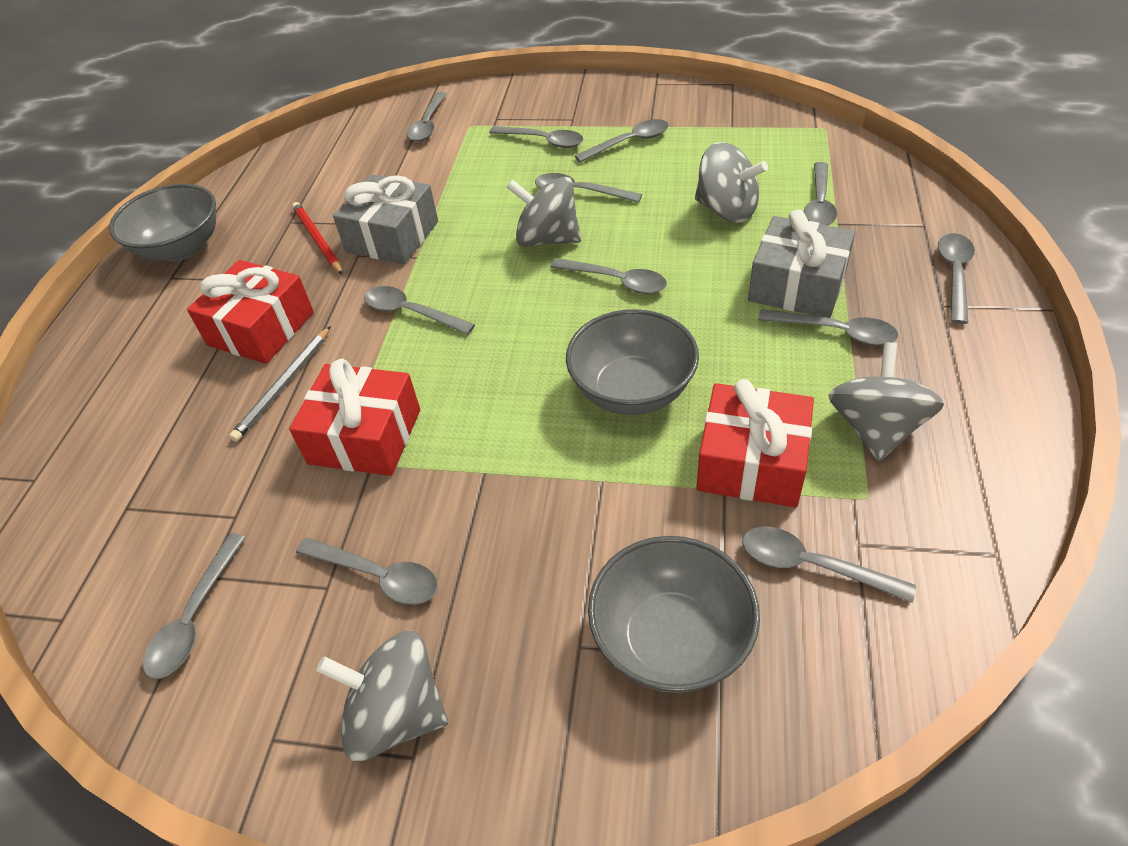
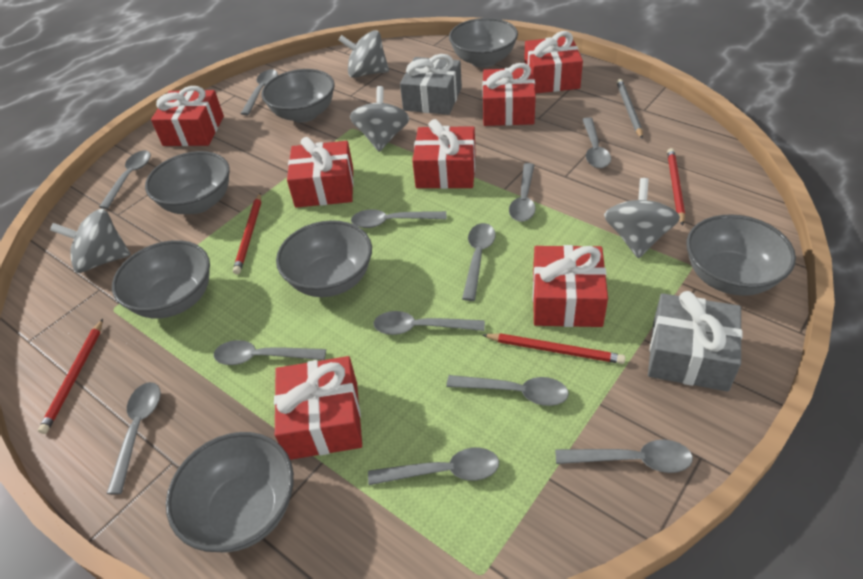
grey bowl: 3 -> 7
red gift: 3 -> 7
red pencil: 1 -> 4

